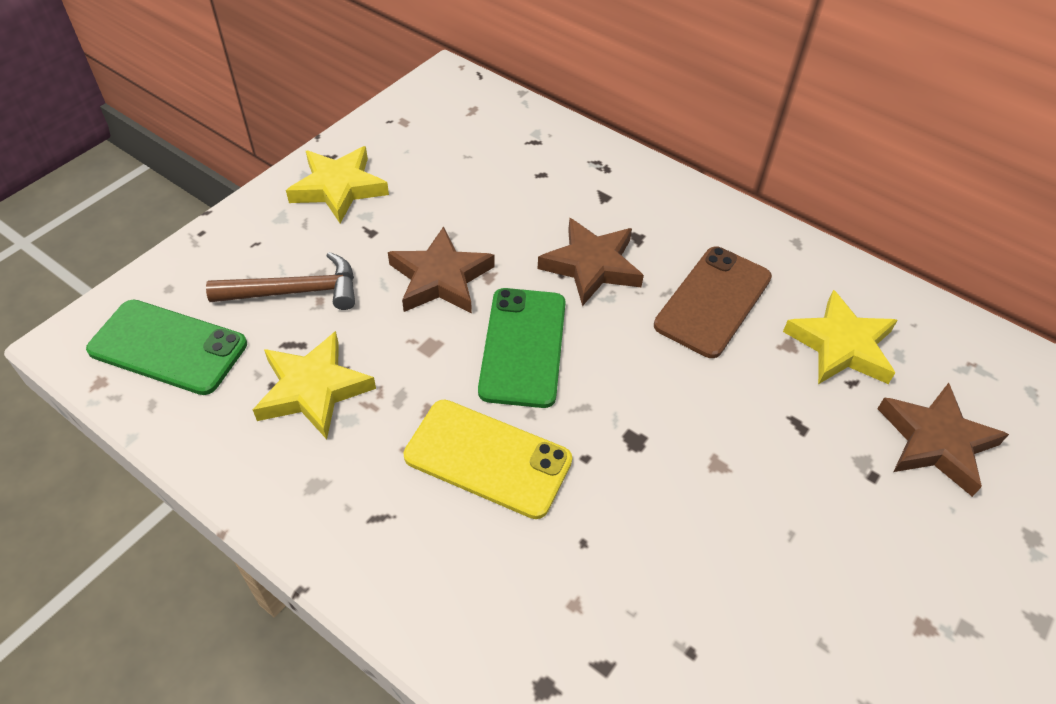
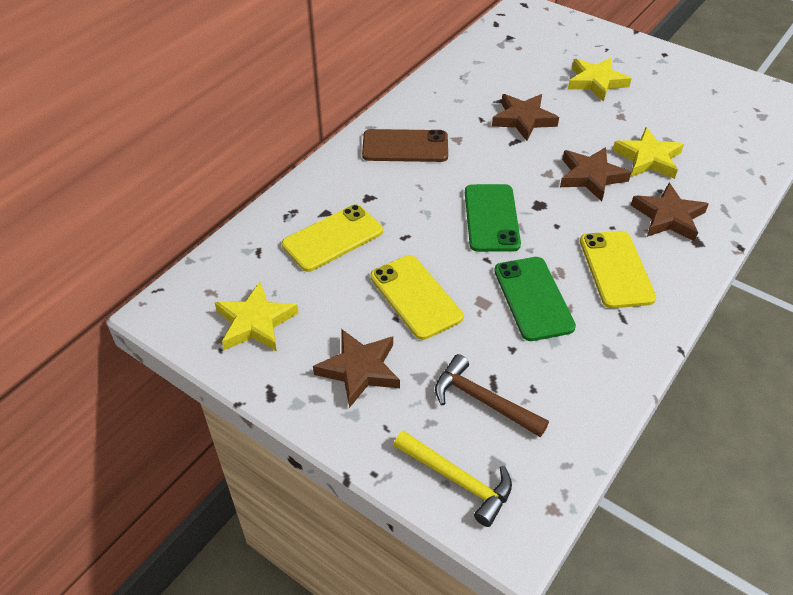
brown star: 3 -> 4
yellow hammer: 0 -> 1
yellow phone: 1 -> 3

